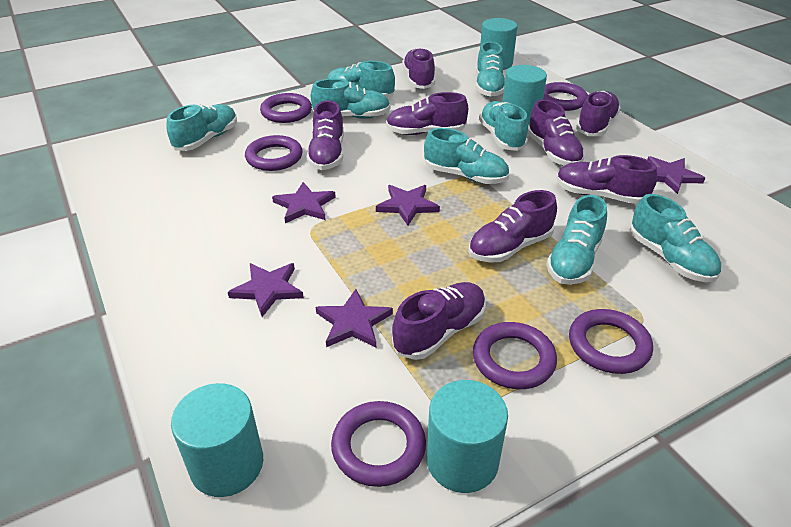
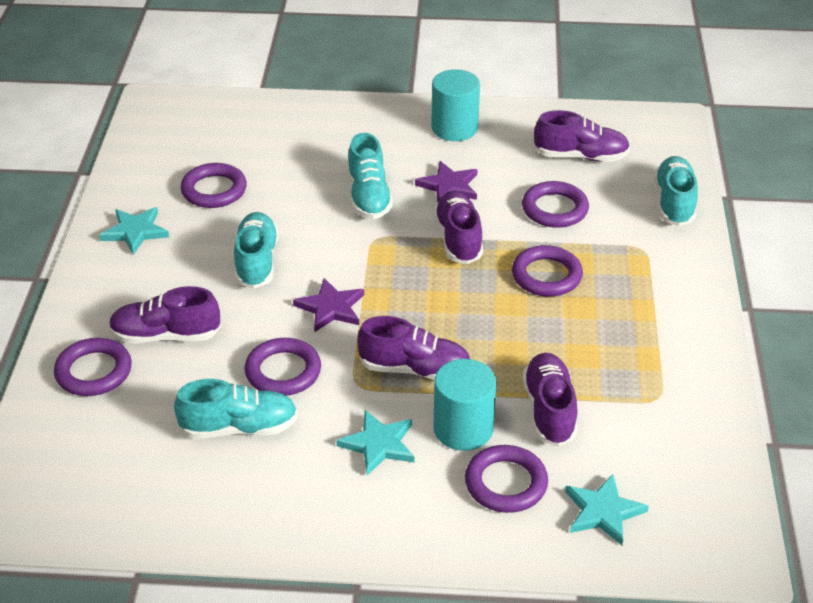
purple shoe: 8 -> 5
purple star: 5 -> 2
turquoise cylinder: 4 -> 2
turquoise shoe: 8 -> 4
turquoise star: 0 -> 3

